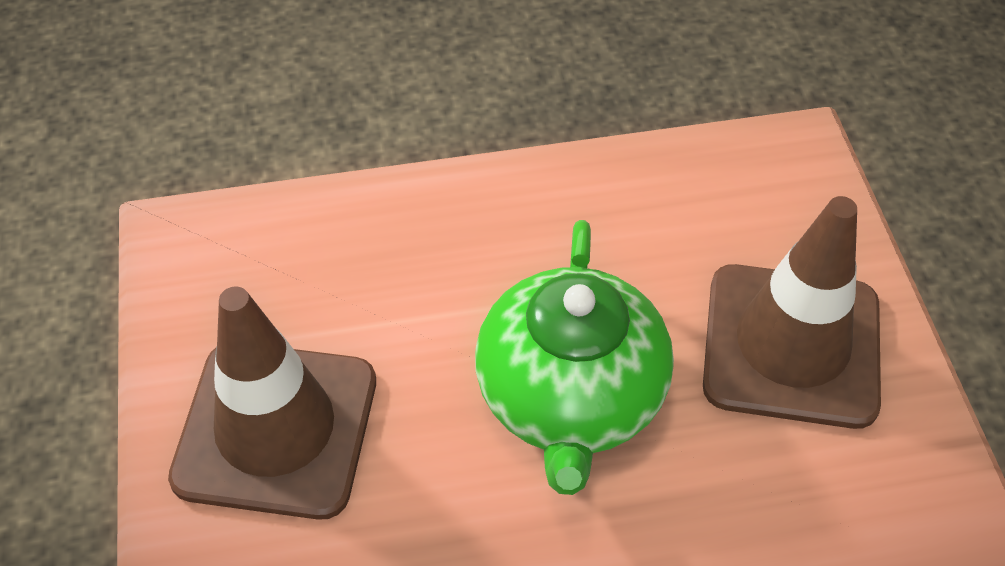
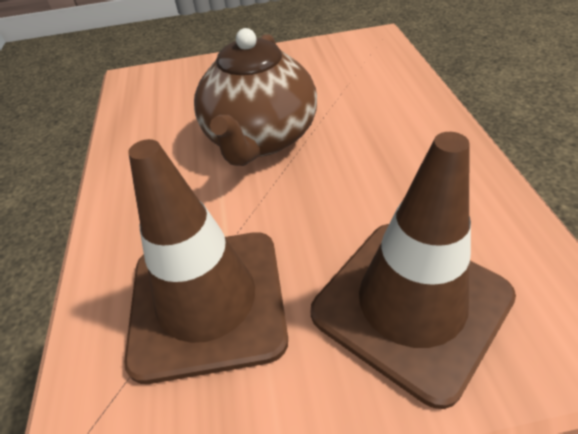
brown teapot: 0 -> 1
green teapot: 1 -> 0

